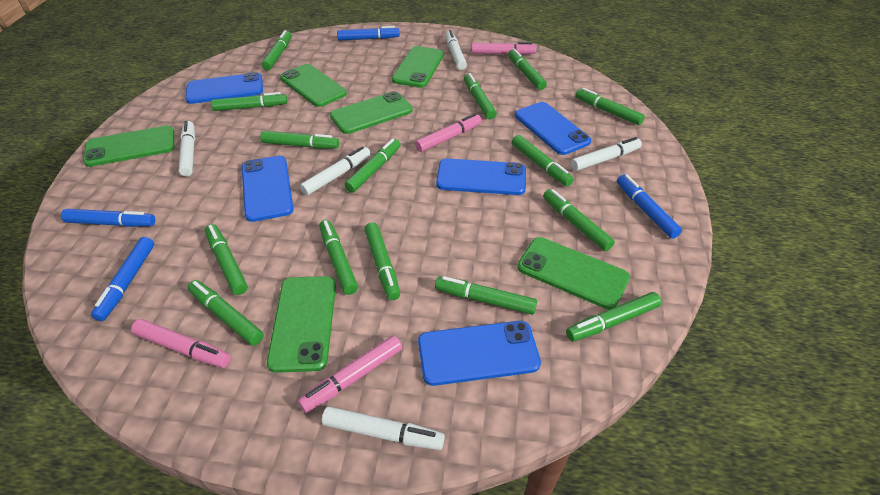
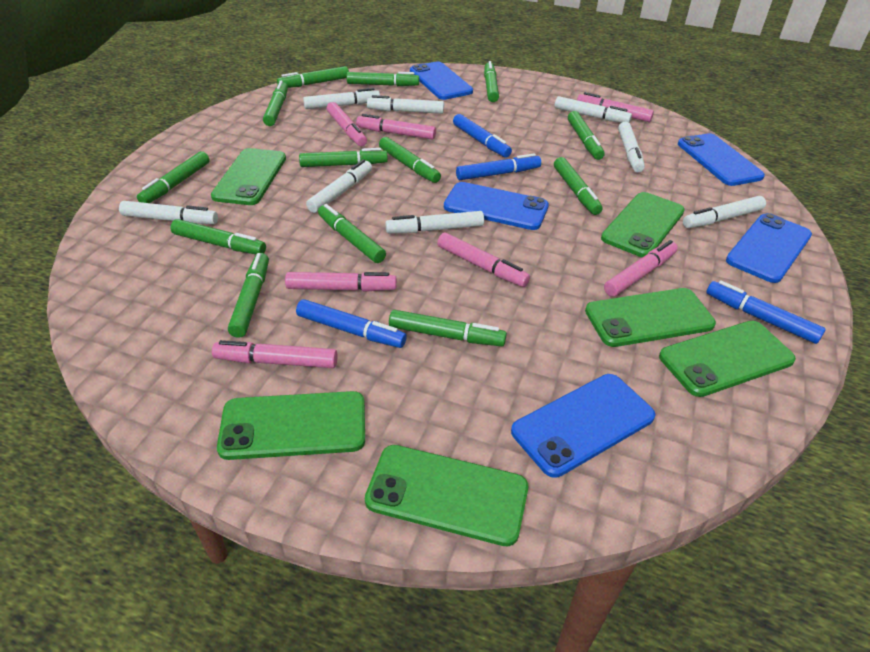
green marker: 15 -> 13
pink marker: 4 -> 7
white marker: 5 -> 8

